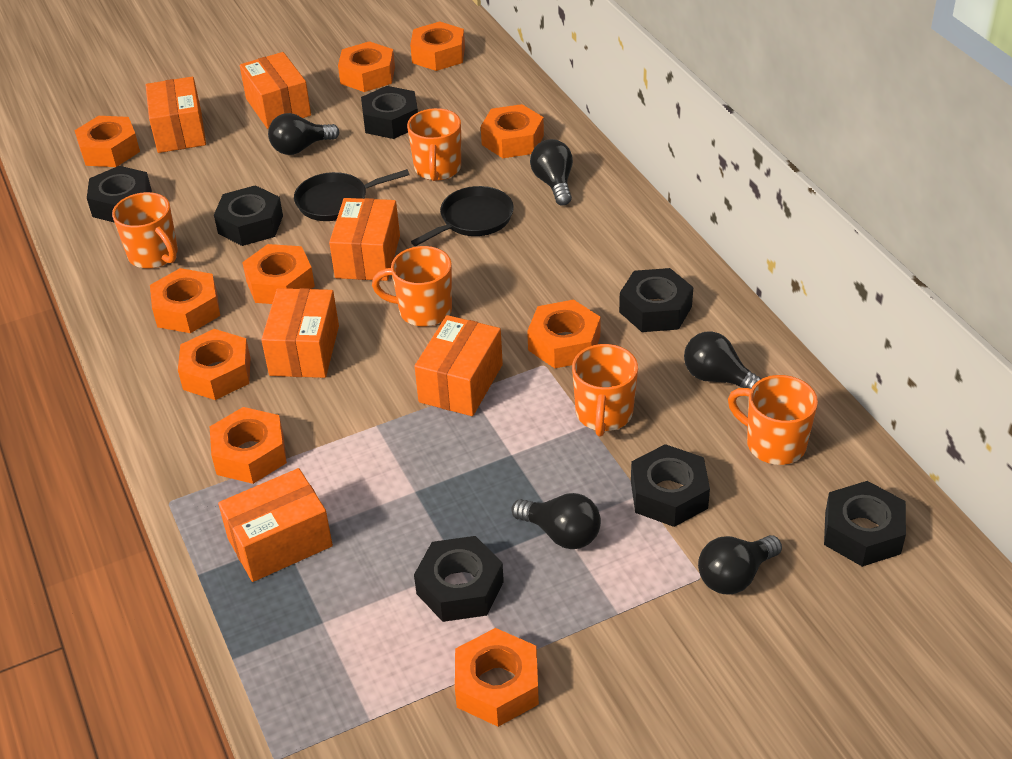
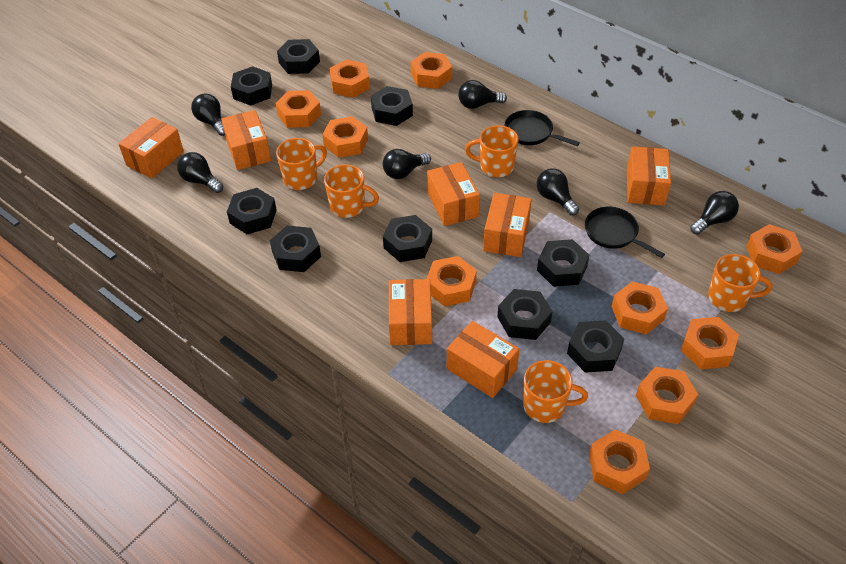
black light bulb: 5 -> 6
black nut: 7 -> 9
orange box: 6 -> 7

